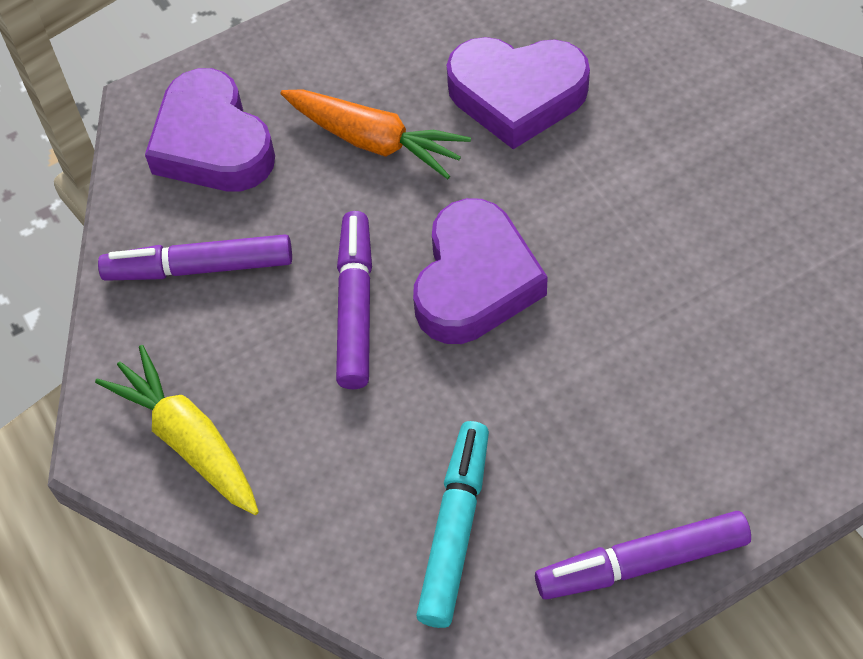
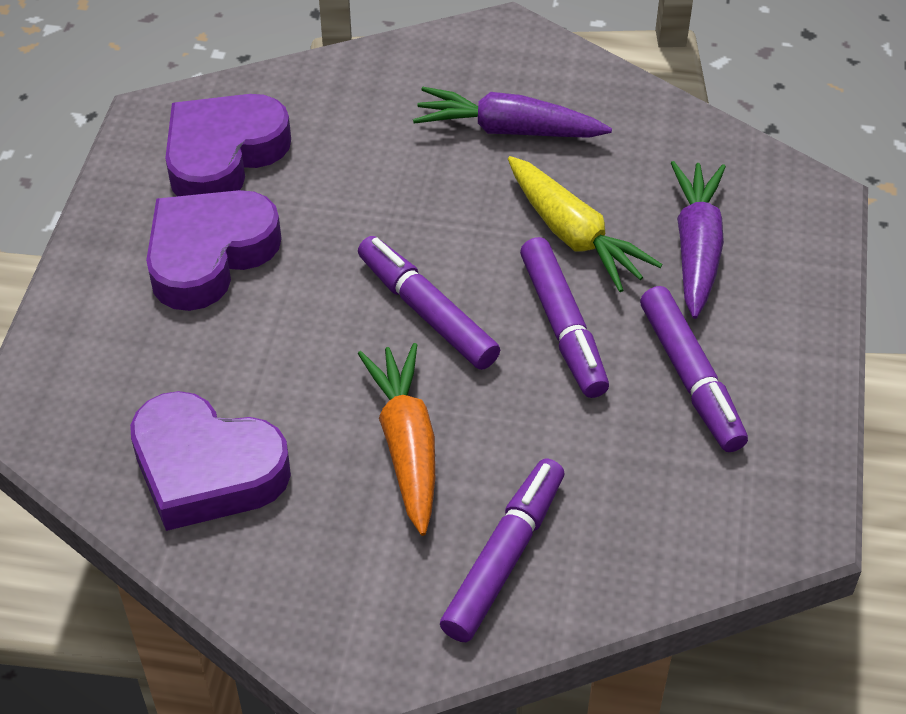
purple carrot: 0 -> 2
purple marker: 3 -> 4
turquoise marker: 1 -> 0

